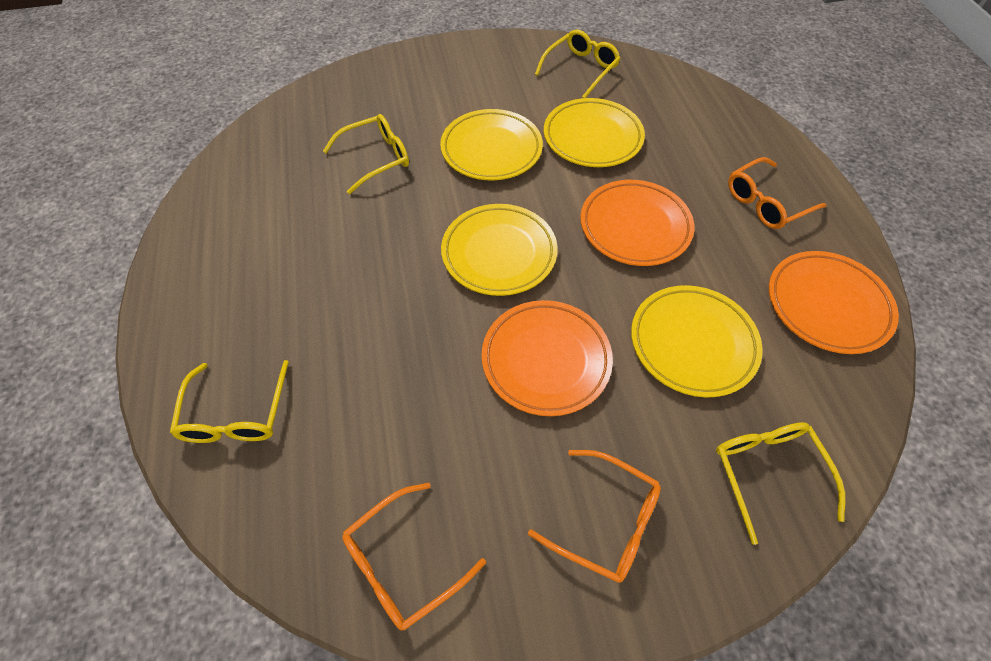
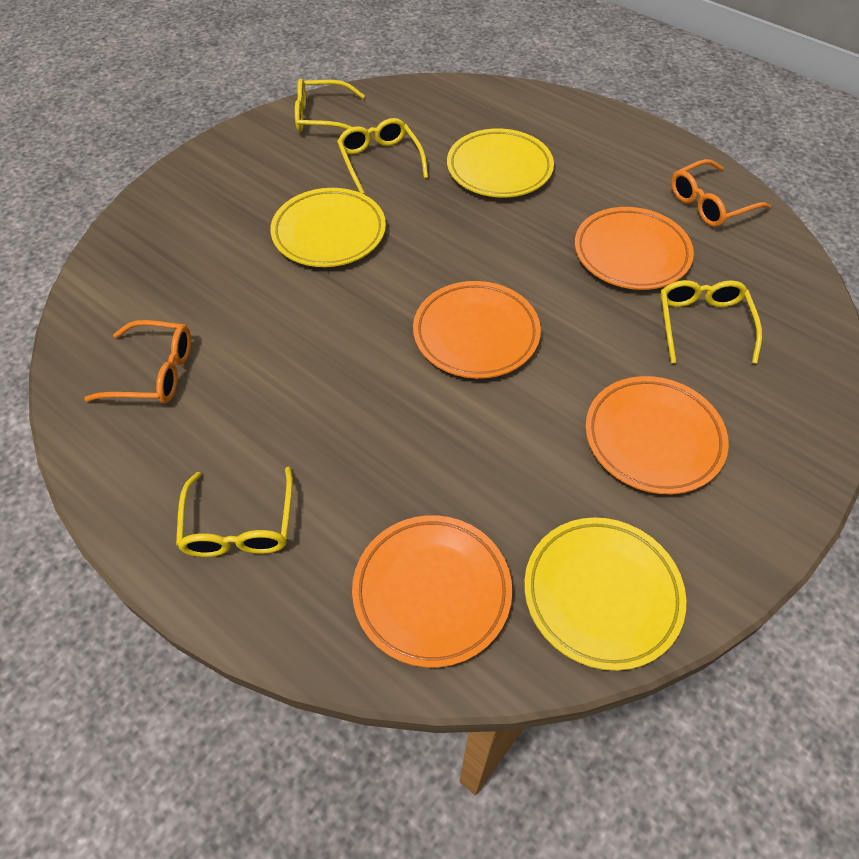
orange glasses: 3 -> 2
orange plate: 3 -> 4
yellow plate: 4 -> 3

